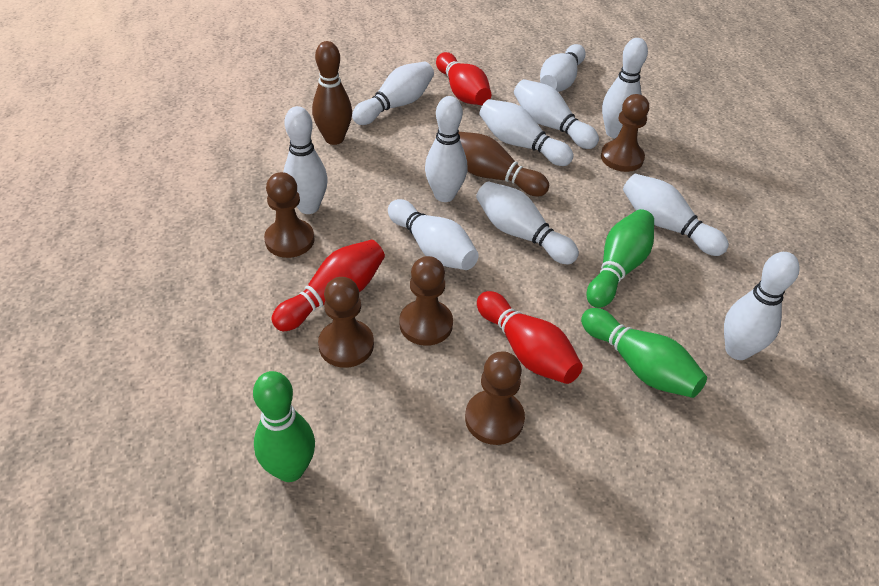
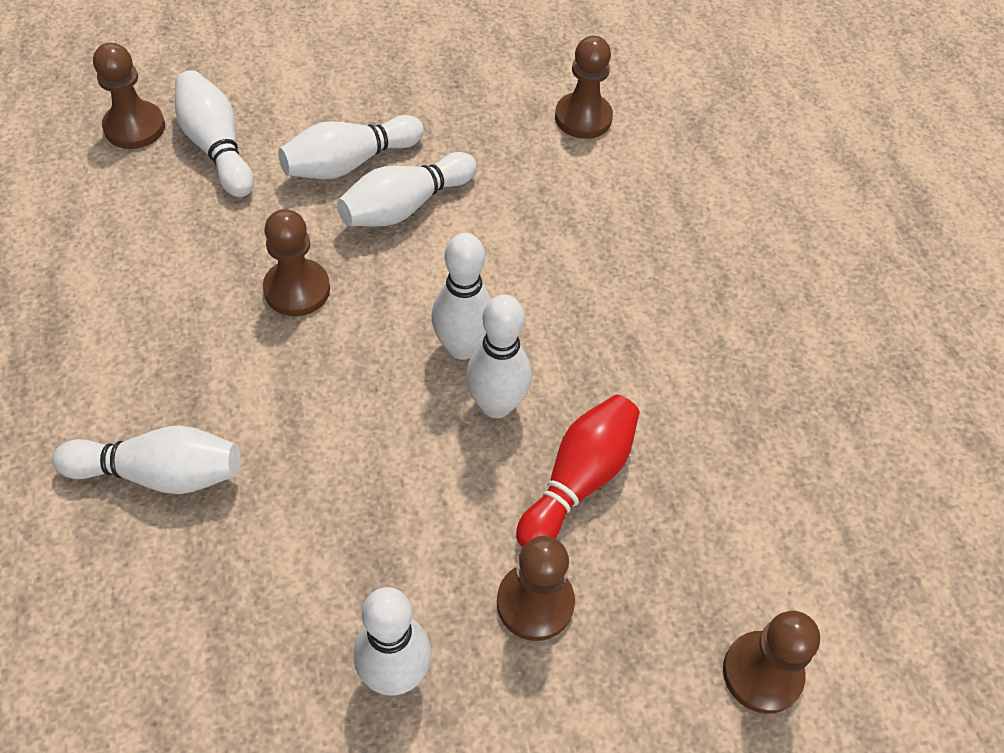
brown bowling pin: 2 -> 0
green bowling pin: 3 -> 0
red bowling pin: 3 -> 1
white bowling pin: 11 -> 7

